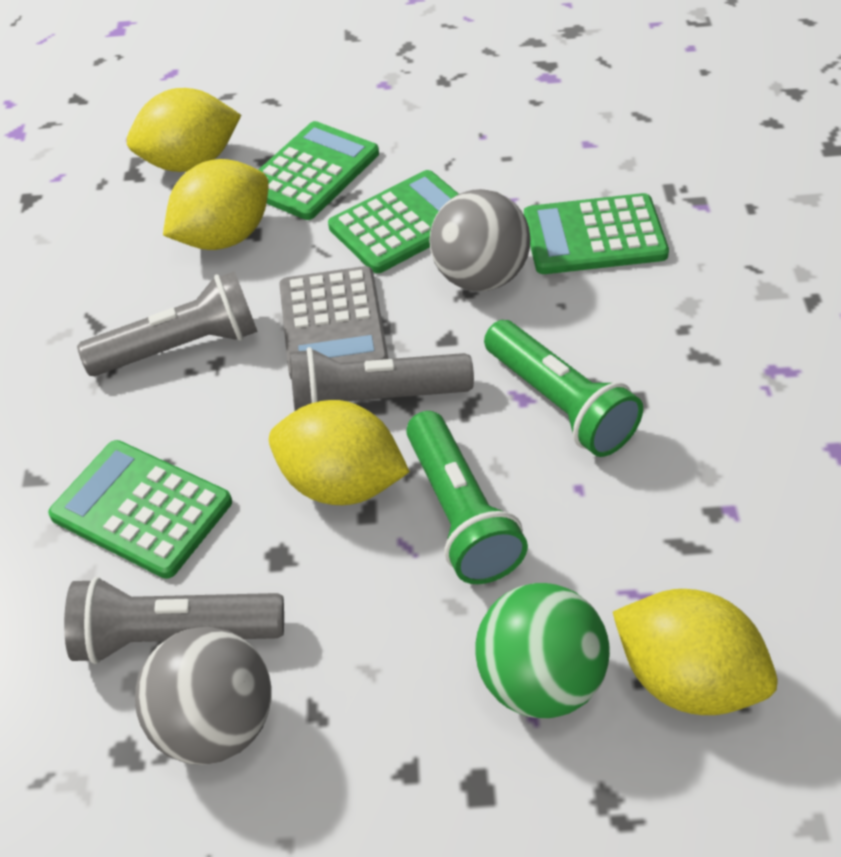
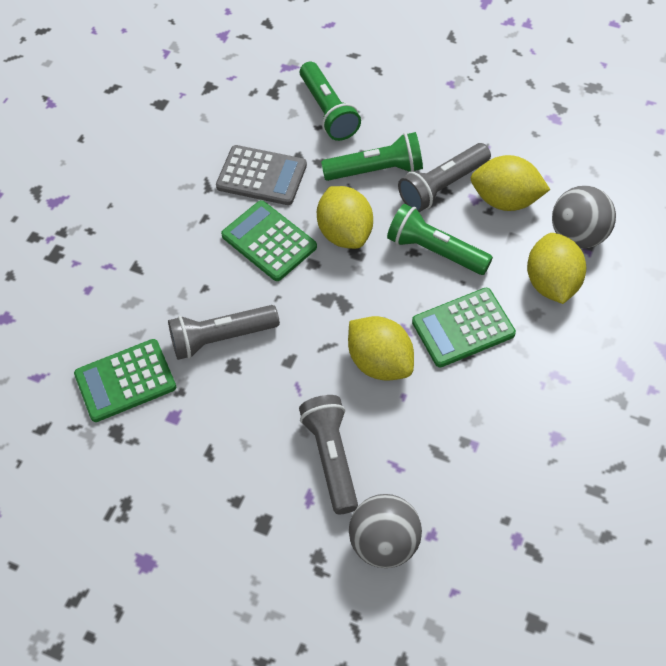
green ball: 1 -> 0
green calculator: 4 -> 3
green flashlight: 2 -> 3

